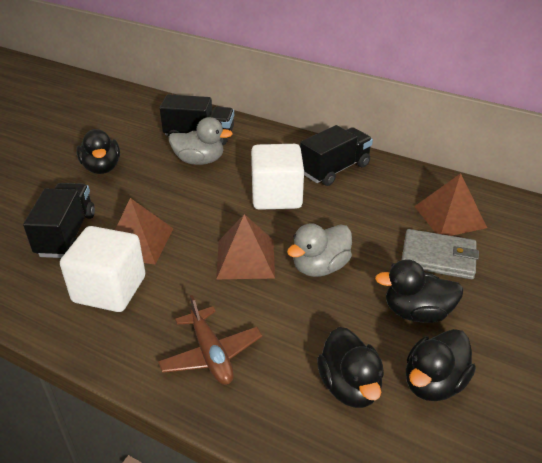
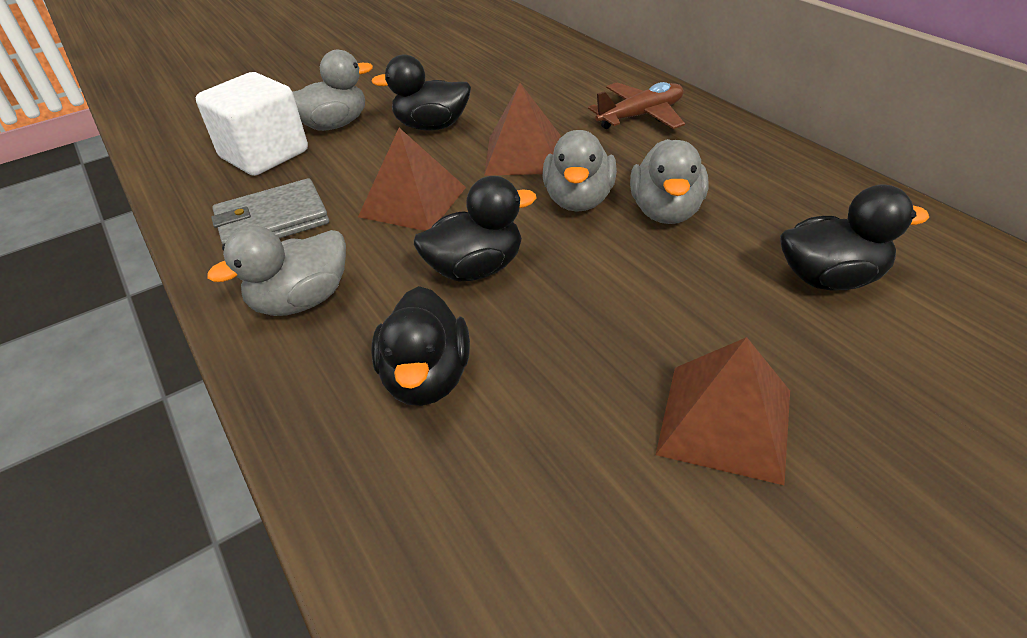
black truck: 3 -> 0
grey duck: 2 -> 4
white cube: 2 -> 1

